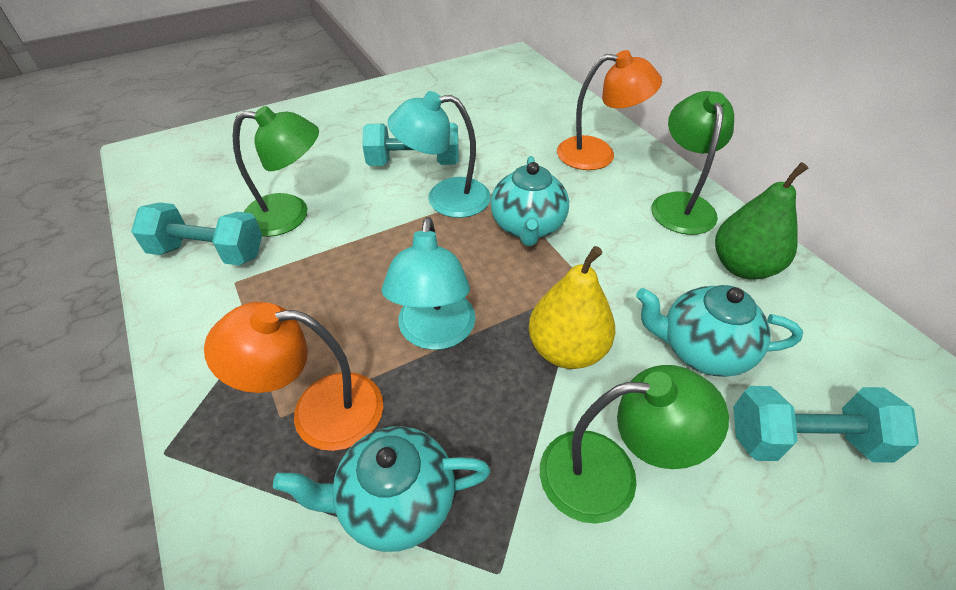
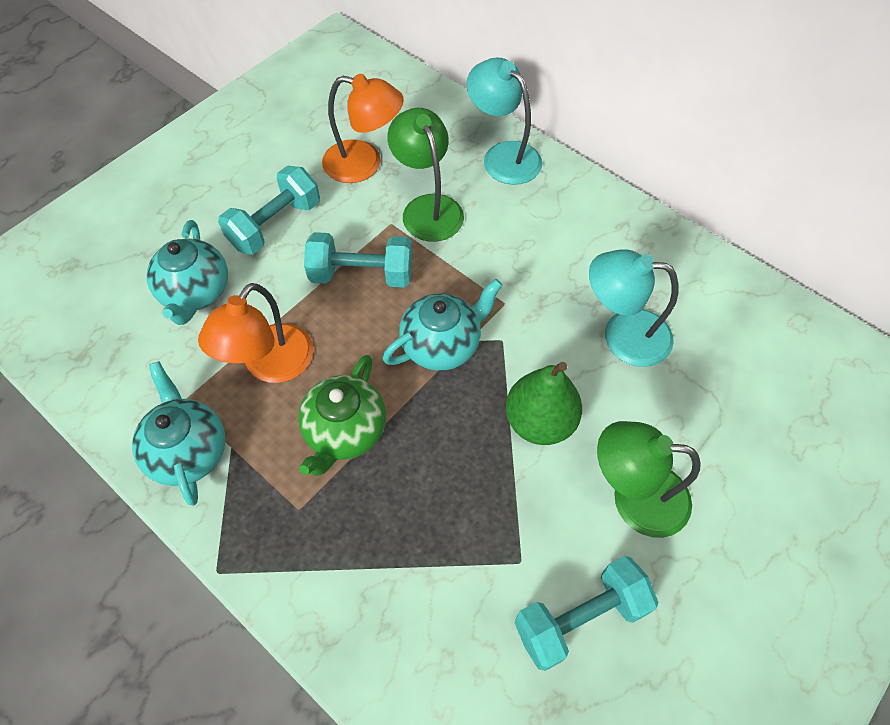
green lamp: 3 -> 2
green teapot: 0 -> 1
yellow pear: 1 -> 0

